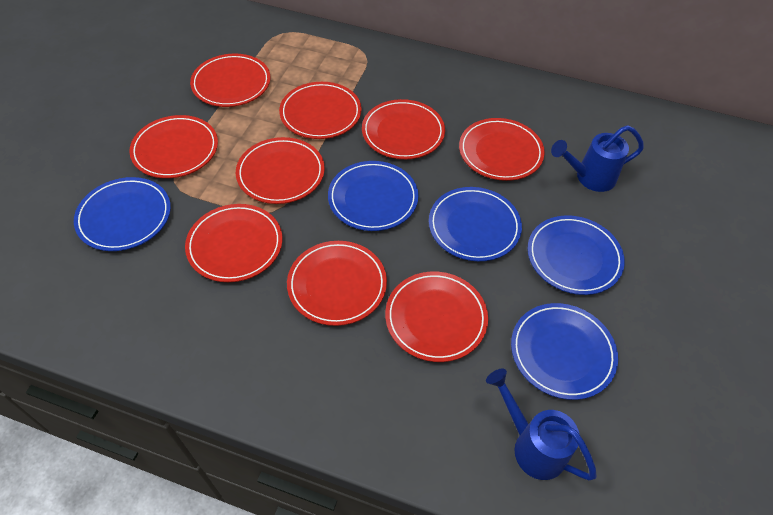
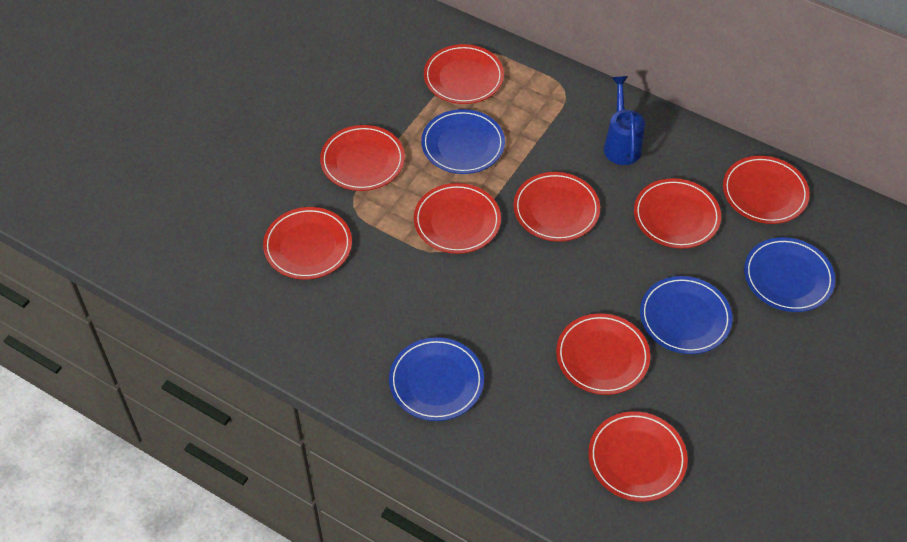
blue plate: 5 -> 4
blue watering can: 2 -> 1

